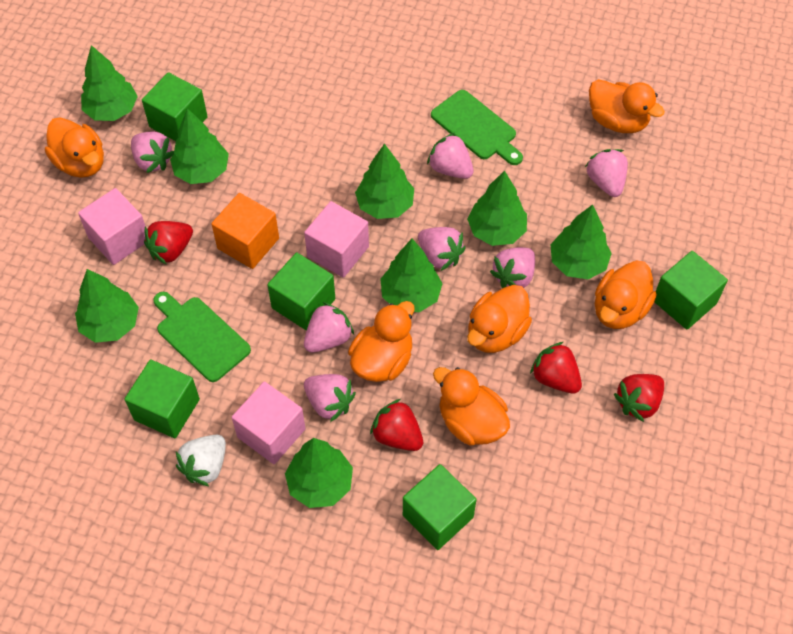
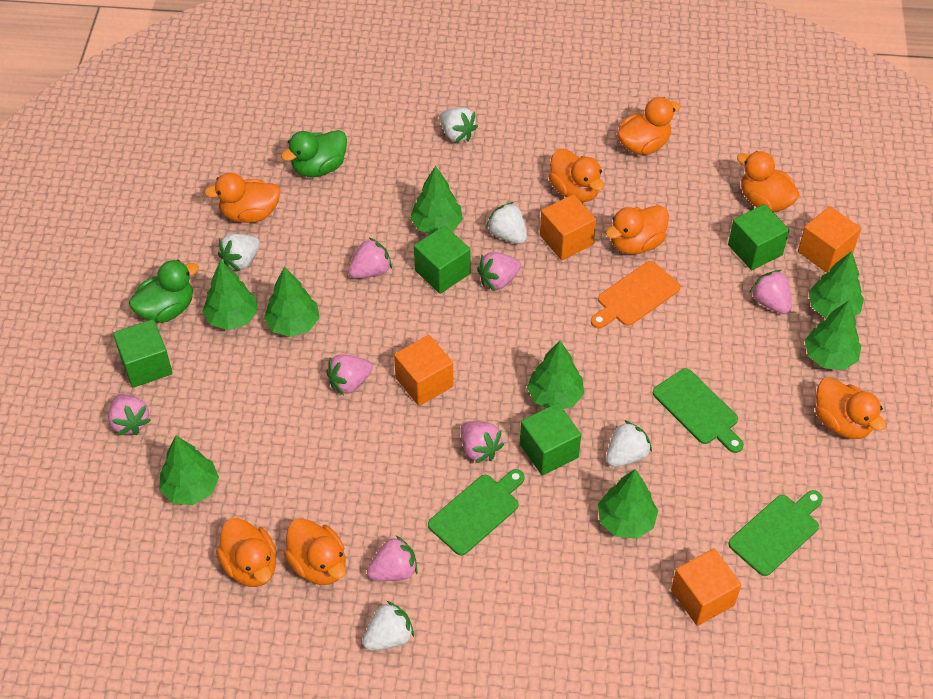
green cube: 5 -> 4
green cutting board: 2 -> 3
green duck: 0 -> 2
orange cube: 1 -> 4
orange cutting board: 0 -> 1
orange duck: 6 -> 8
pink cube: 3 -> 0
red strawberry: 4 -> 0
white strawberry: 1 -> 5

